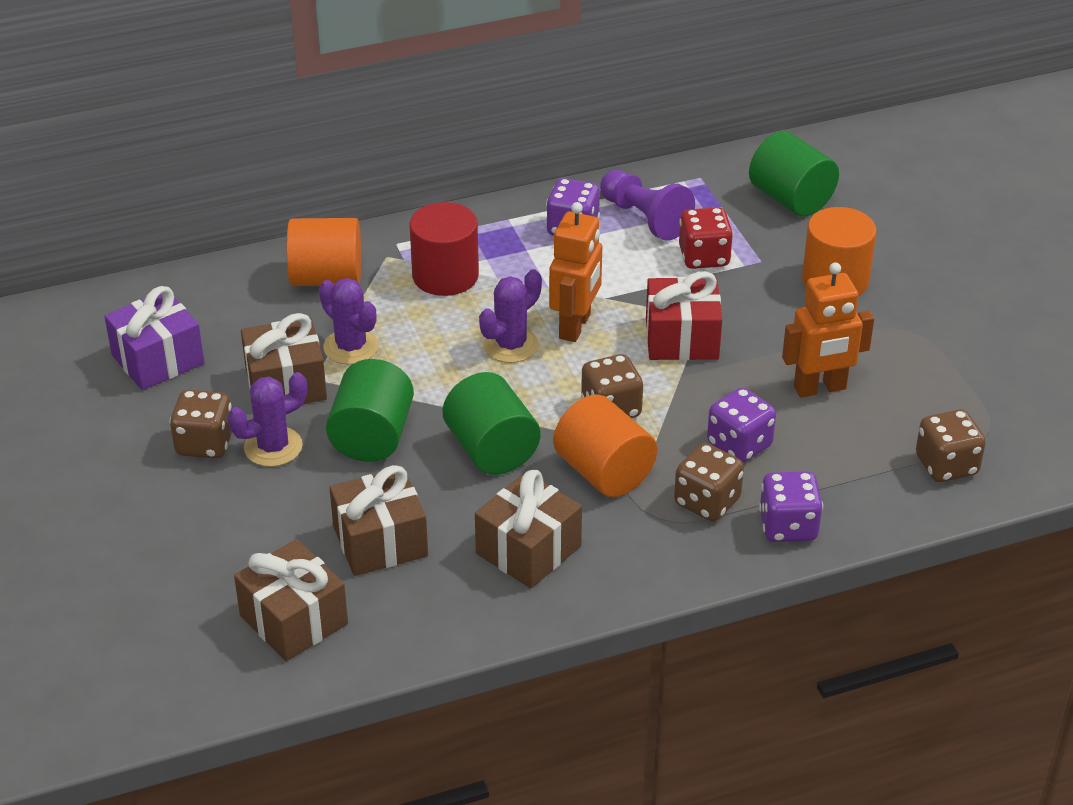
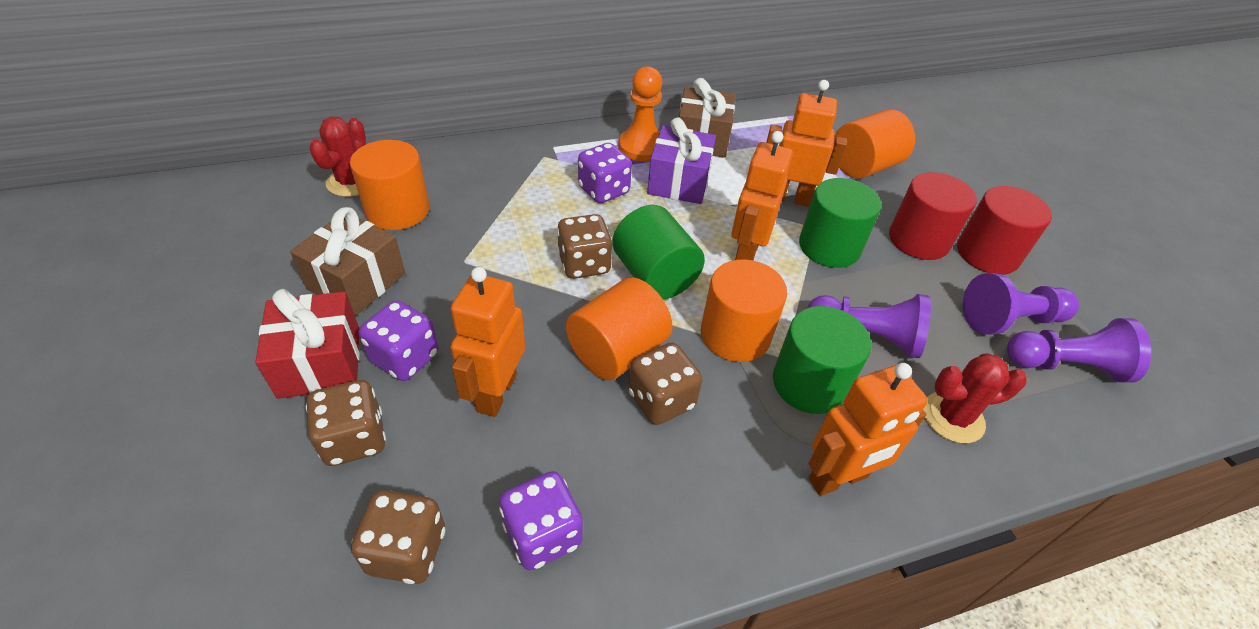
brown gift: 4 -> 2
orange cylinder: 3 -> 4
orange pawn: 0 -> 1
orange robot: 2 -> 4
purple cactus: 3 -> 0
purple pawn: 1 -> 3
red cactus: 0 -> 2
red cylinder: 1 -> 2
red dice: 1 -> 0

